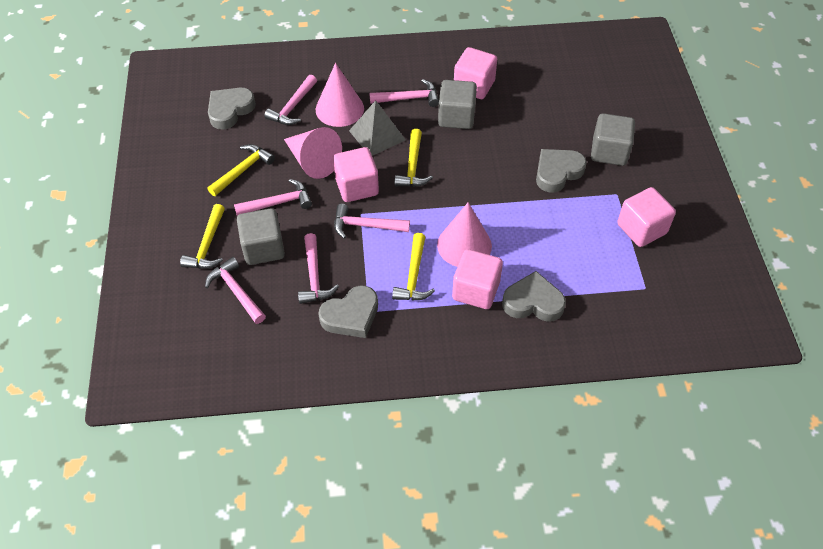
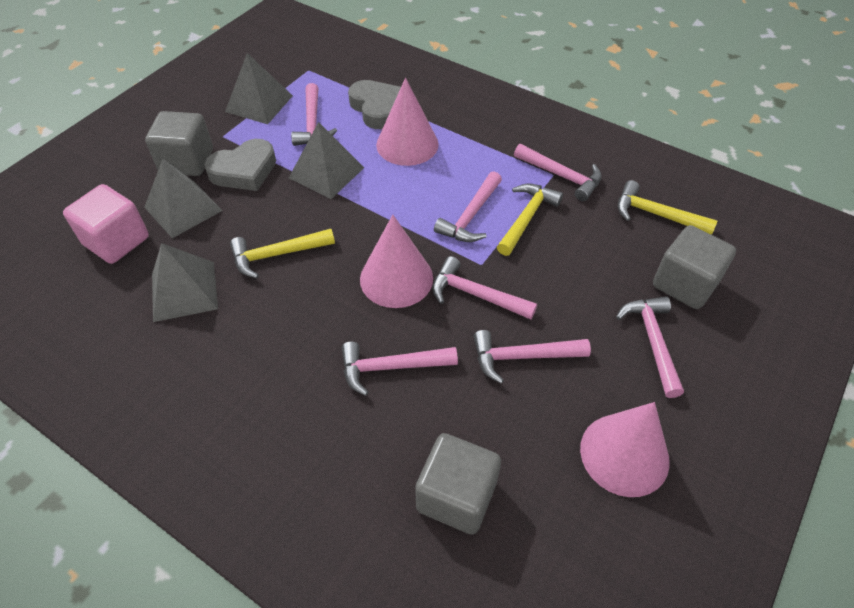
grey heart: 4 -> 2
grey pyramid: 1 -> 4
pink cube: 4 -> 1
pink hammer: 6 -> 7
yellow hammer: 4 -> 3

